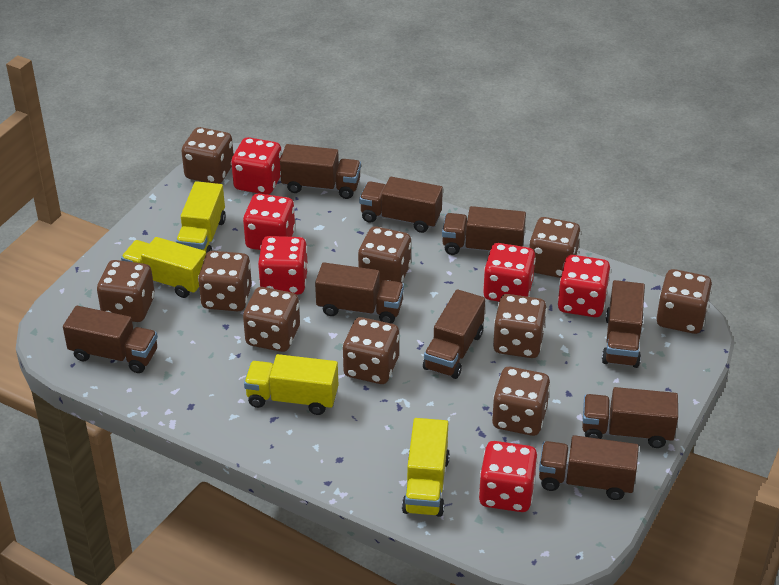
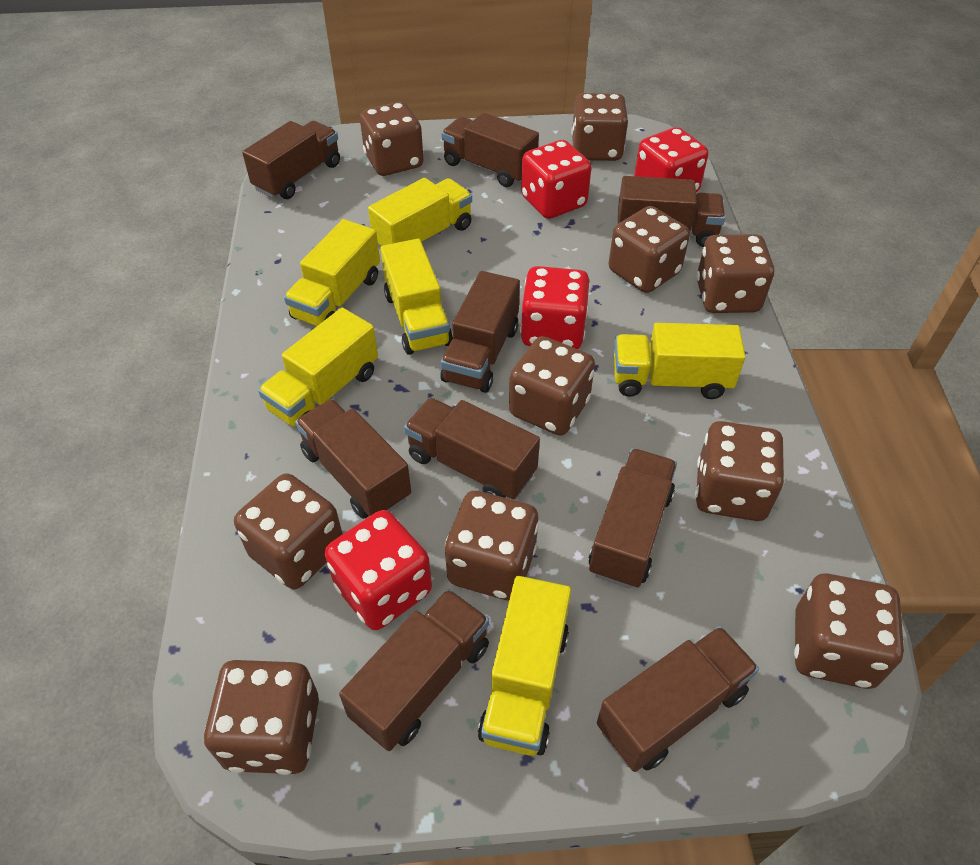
red dice: 6 -> 4
yellow truck: 4 -> 6

